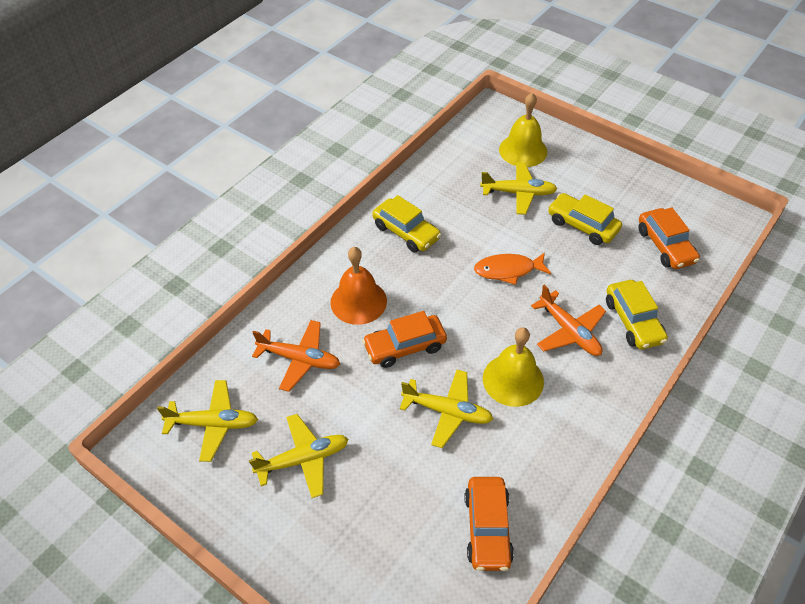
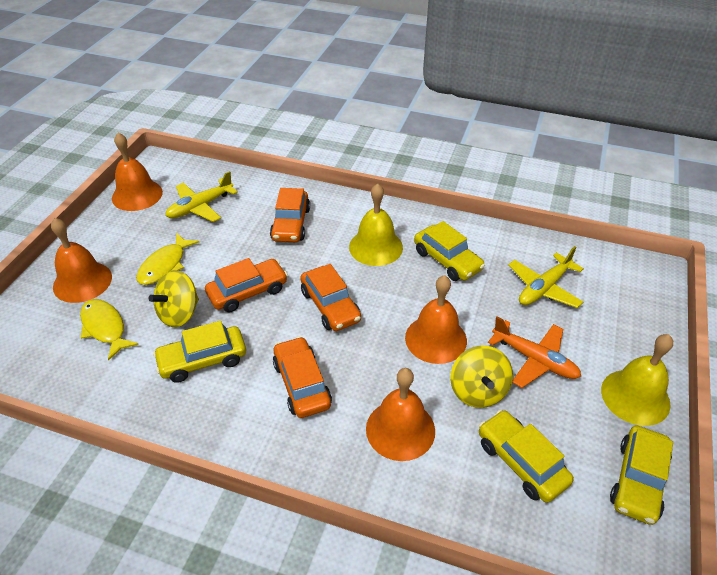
orange bell: 1 -> 4
orange car: 3 -> 4
orange fish: 1 -> 0
orange plane: 2 -> 1
yellow car: 3 -> 4
yellow fish: 0 -> 2
yellow plane: 4 -> 2
yellow spinning top: 0 -> 2

